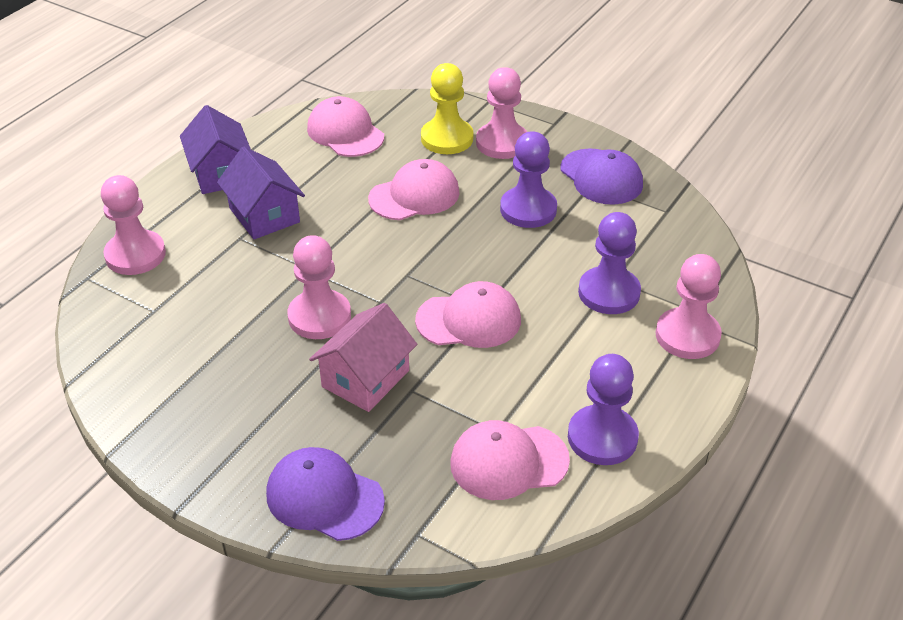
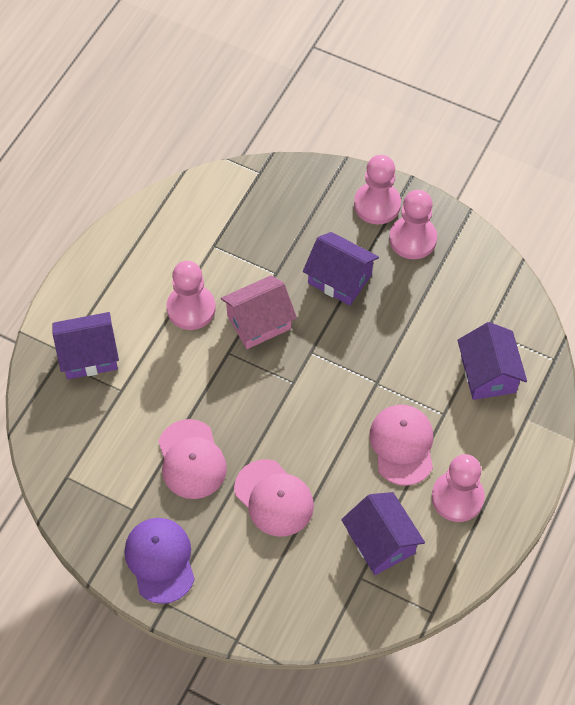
pink cap: 4 -> 3
purple cap: 2 -> 1
purple house: 2 -> 4
purple pawn: 3 -> 0
yellow pawn: 1 -> 0

